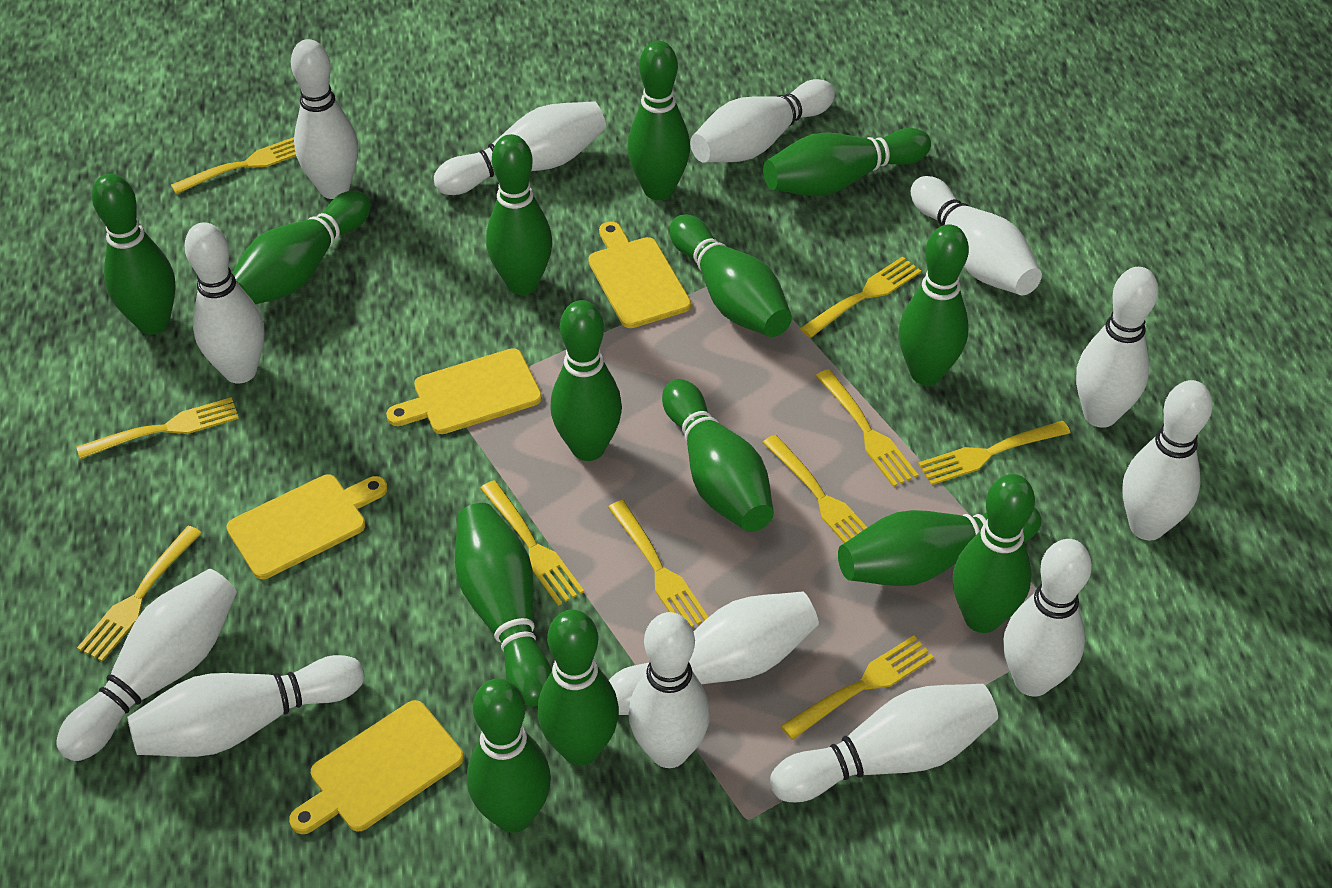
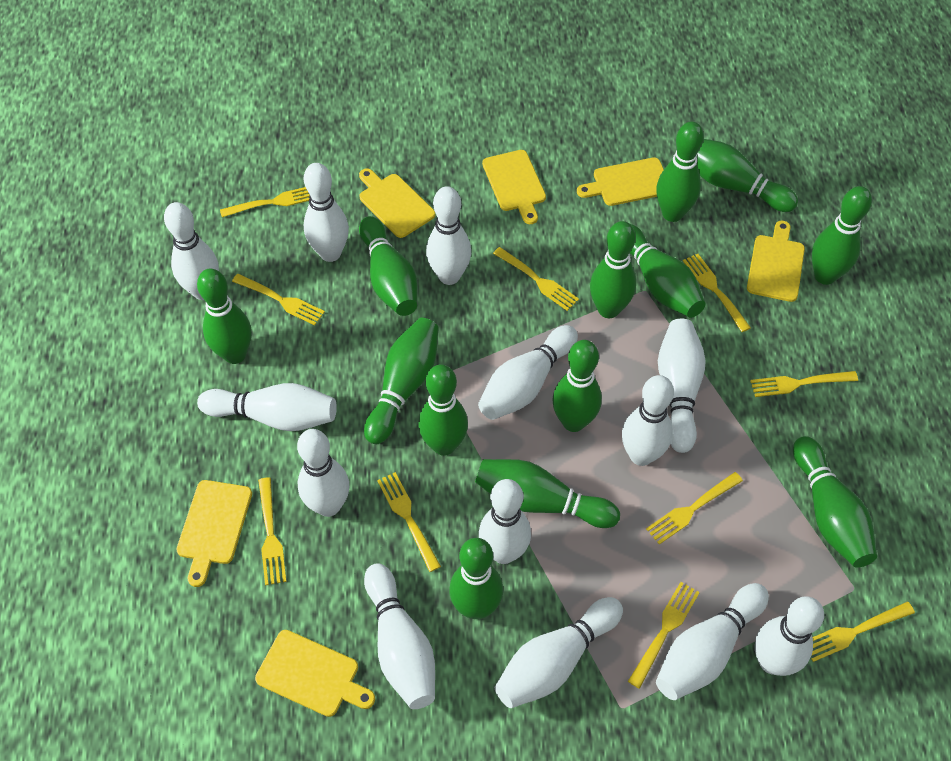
green bowling pin: 14 -> 13
yellow cutting board: 4 -> 6

